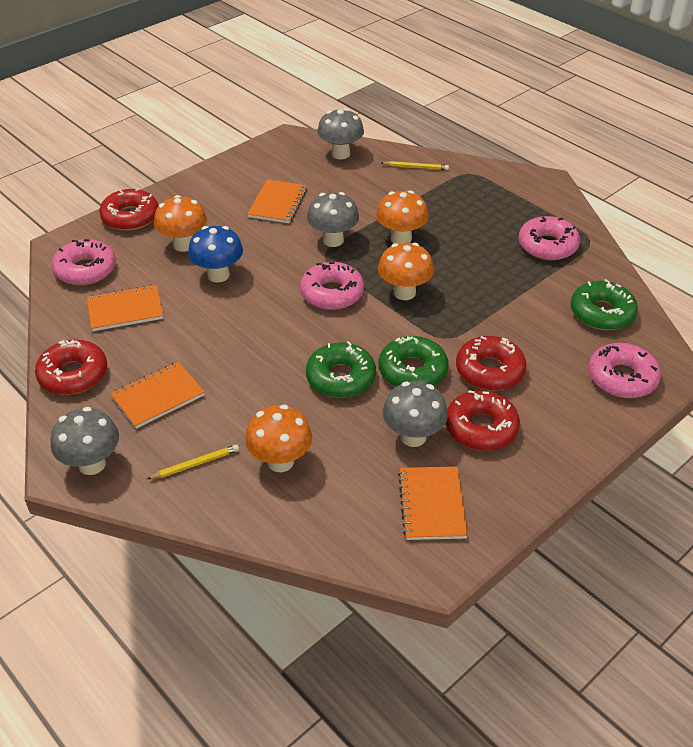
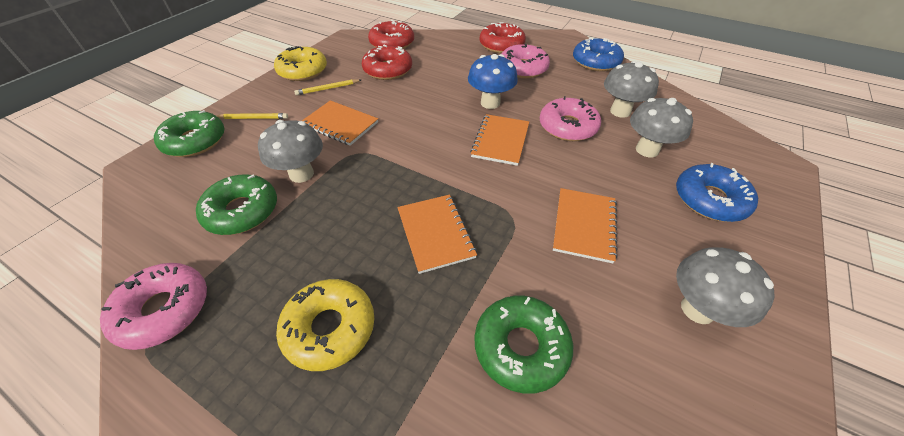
blue donut: 0 -> 2
orange mushroom: 4 -> 0
pink donut: 4 -> 3
red donut: 4 -> 3
yellow donut: 0 -> 2

